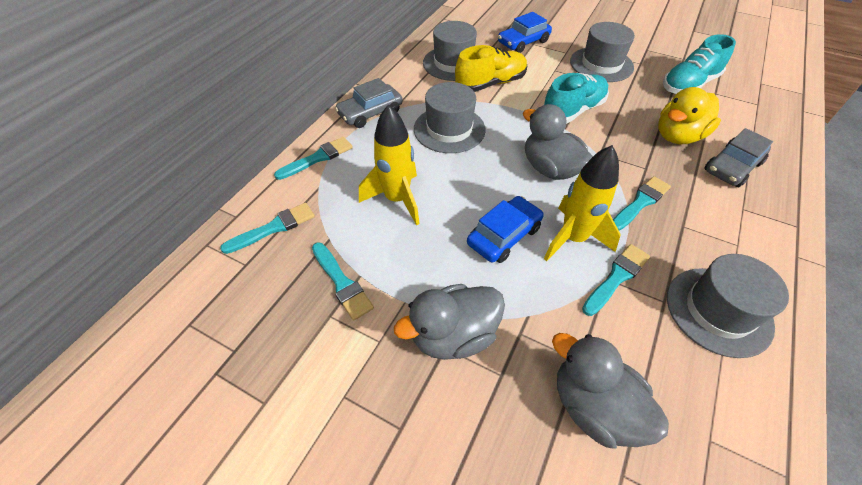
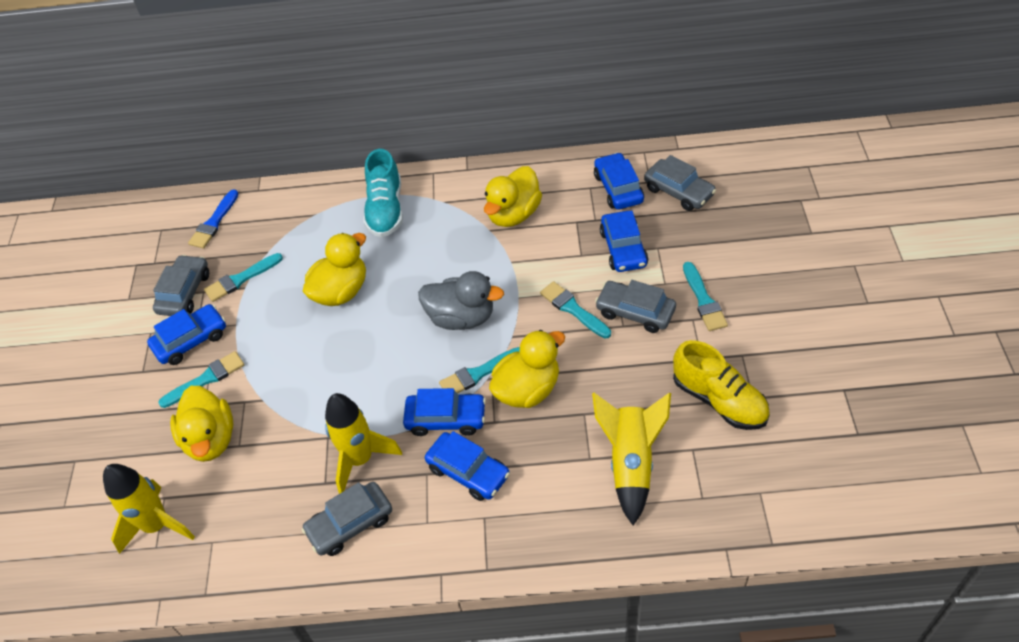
blue brush: 0 -> 1
blue car: 2 -> 5
grey car: 2 -> 4
grey duck: 3 -> 1
grey hat: 4 -> 0
turquoise shoe: 2 -> 1
yellow duck: 1 -> 4
yellow rocket: 2 -> 3

